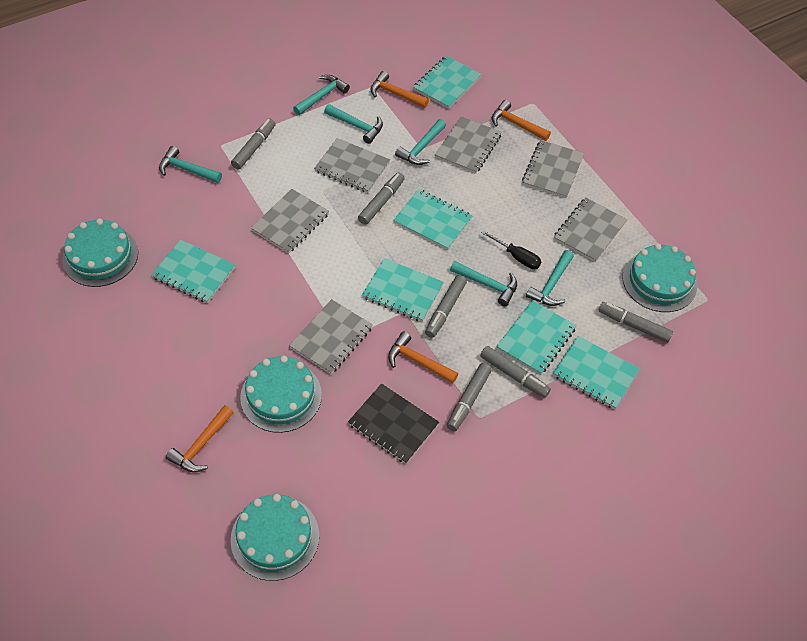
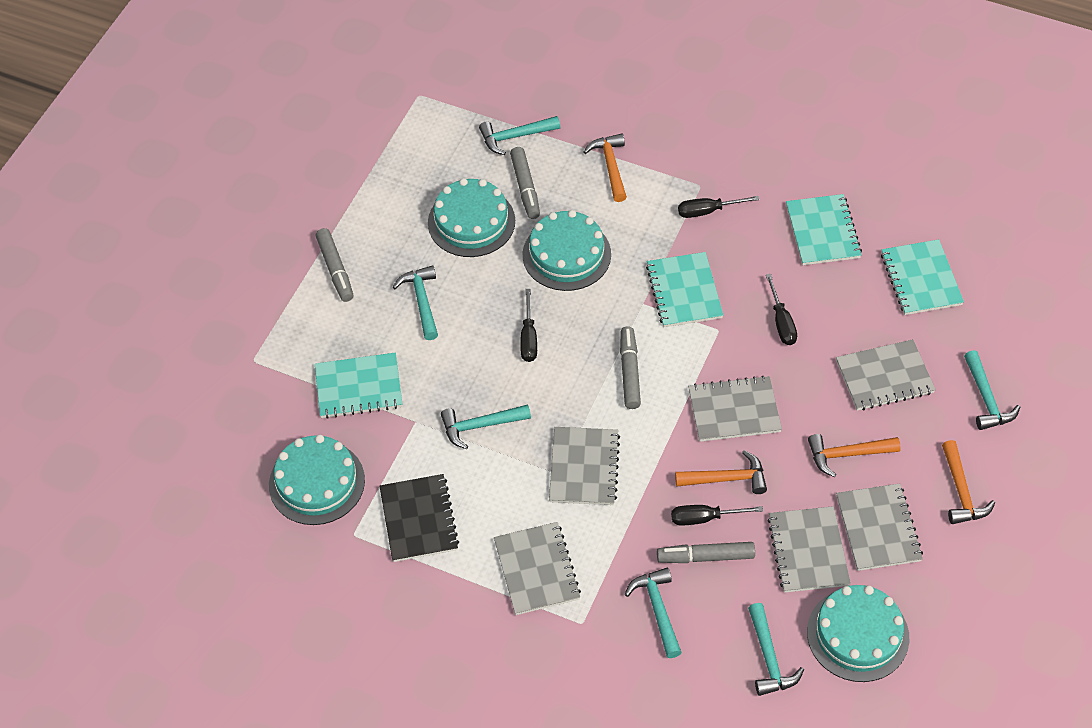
black screwdriver: 1 -> 4
grey marker: 6 -> 4
turquoise notebook: 6 -> 4

